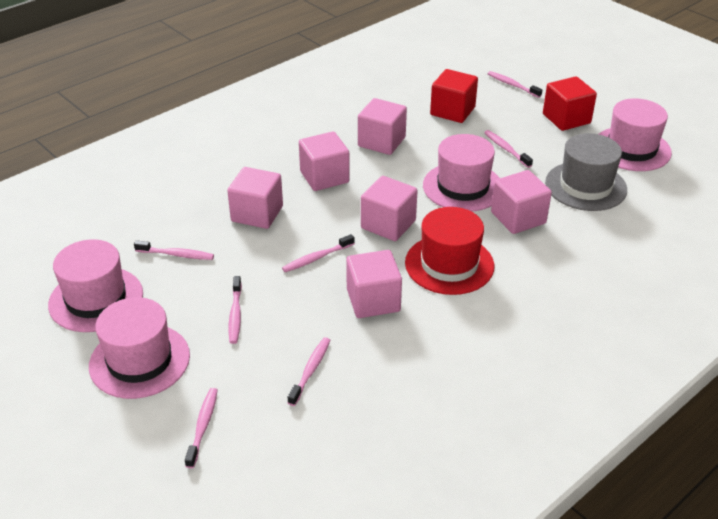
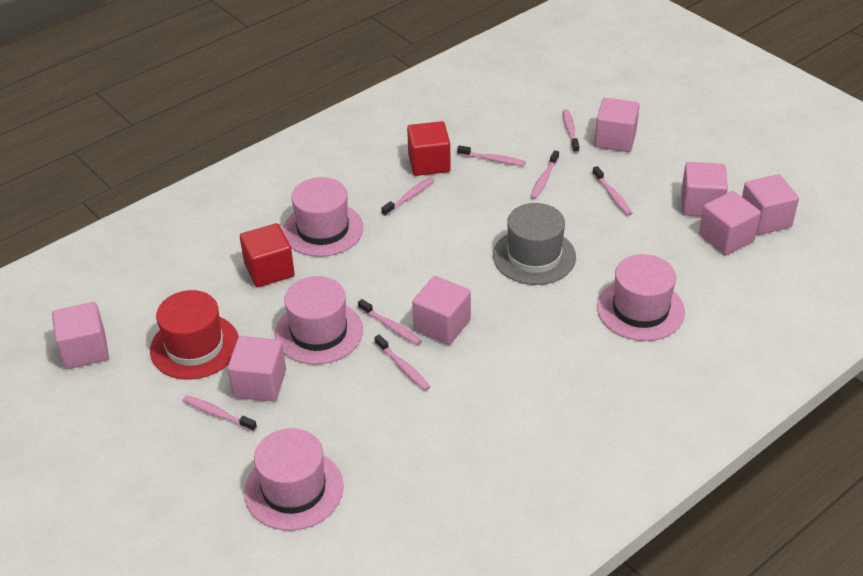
pink cube: 6 -> 7
pink toothbrush: 7 -> 8

